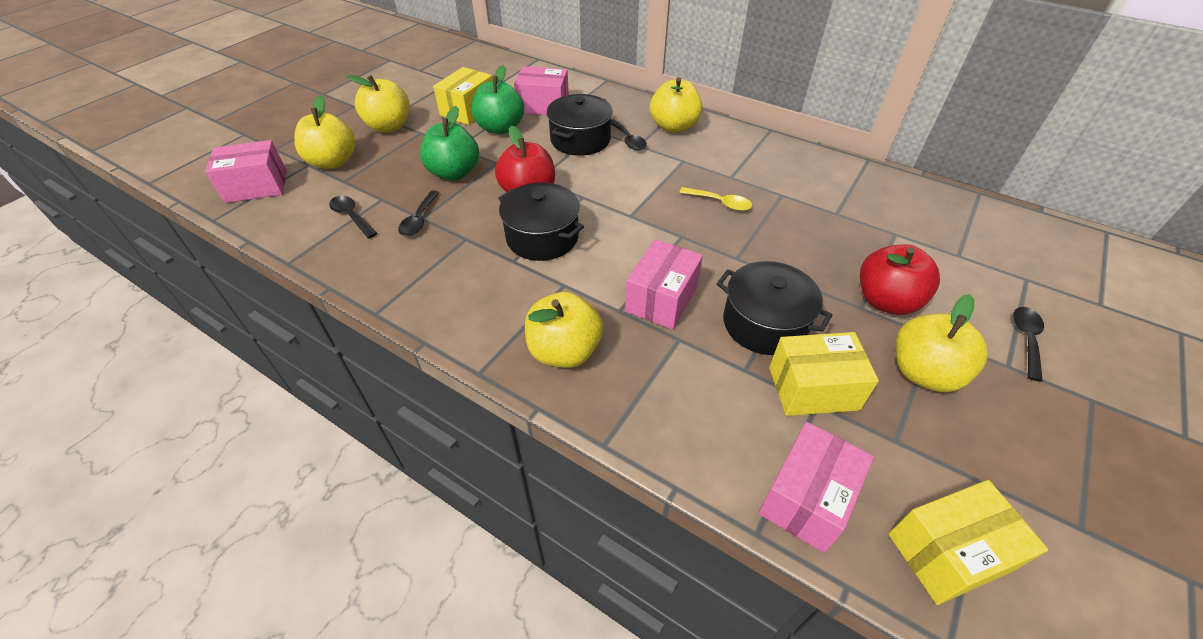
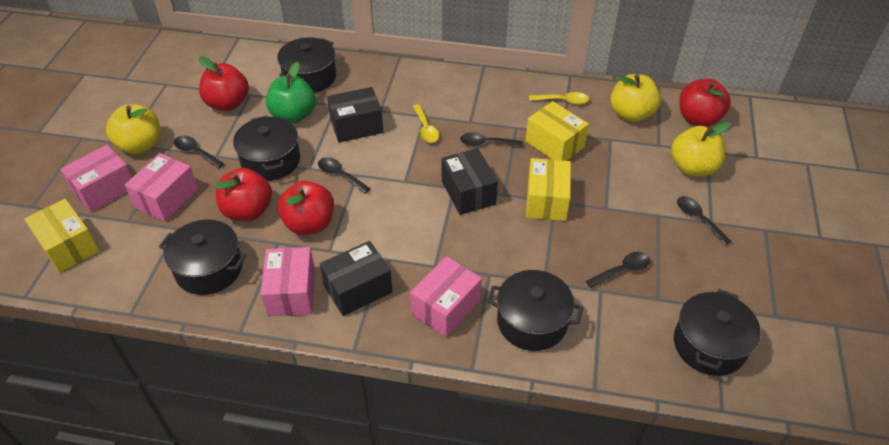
black box: 0 -> 3
black pot: 3 -> 5
black spoon: 4 -> 5
green apple: 2 -> 1
red apple: 2 -> 4
yellow apple: 5 -> 3
yellow spoon: 1 -> 2

